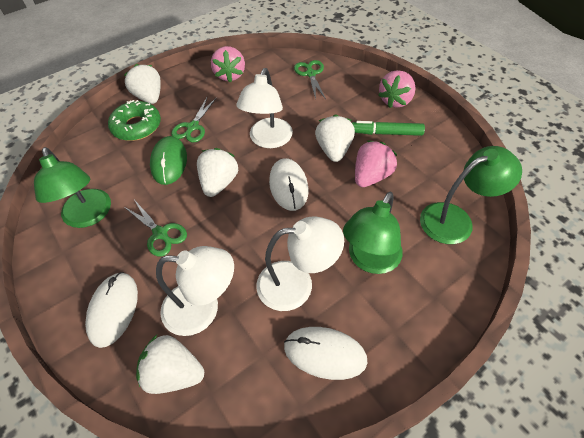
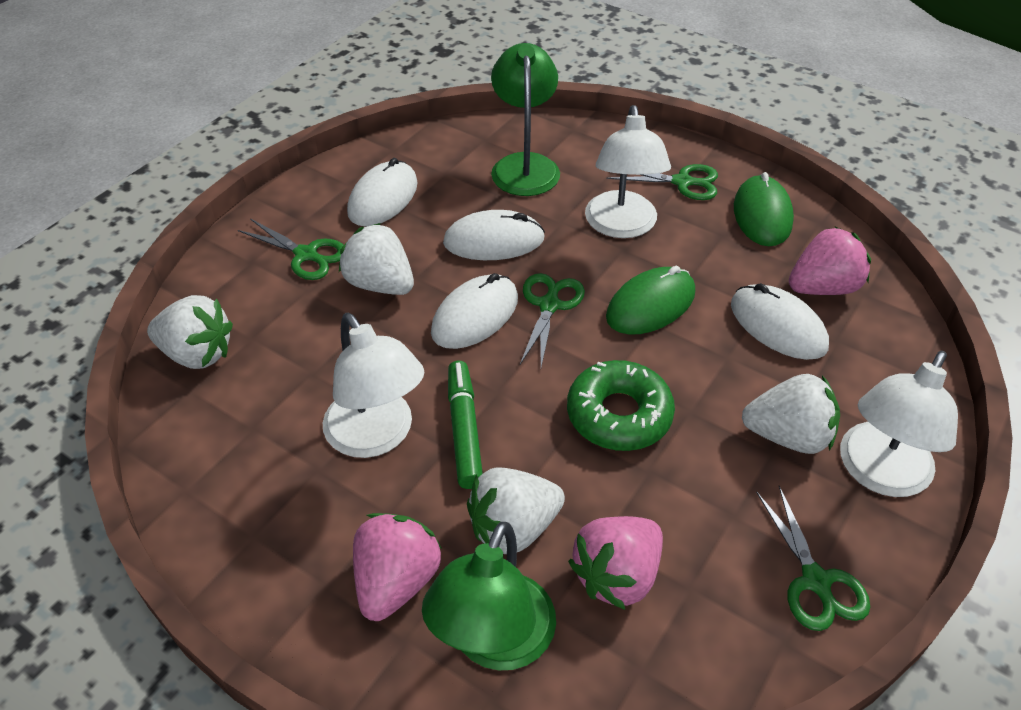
green lamp: 3 -> 2
green mouse: 1 -> 2
green scissors: 3 -> 4
white mouse: 3 -> 4

